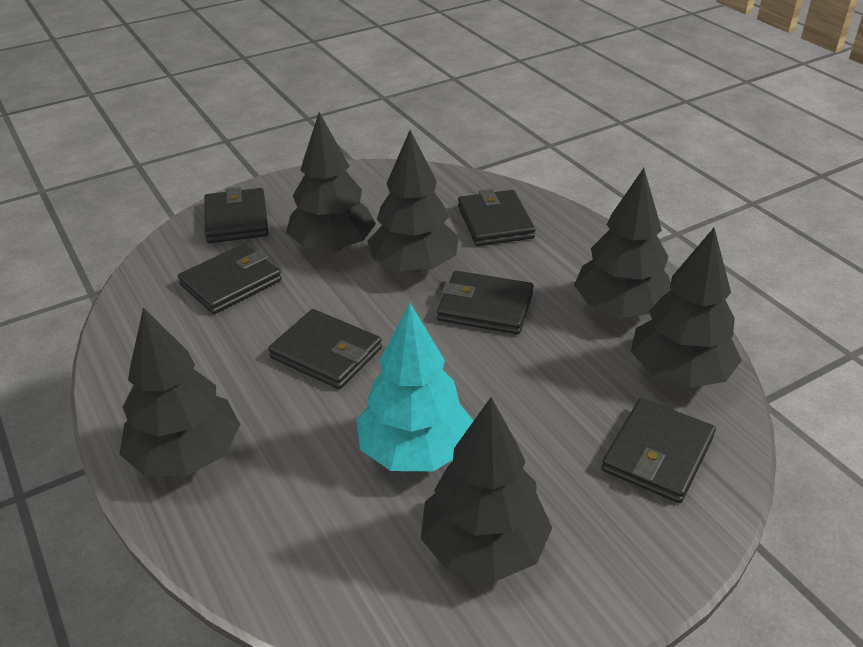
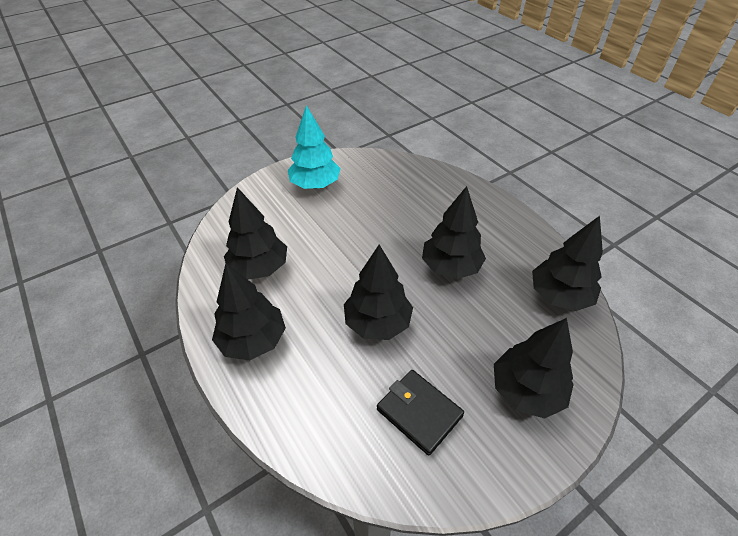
black wallet: 6 -> 1

